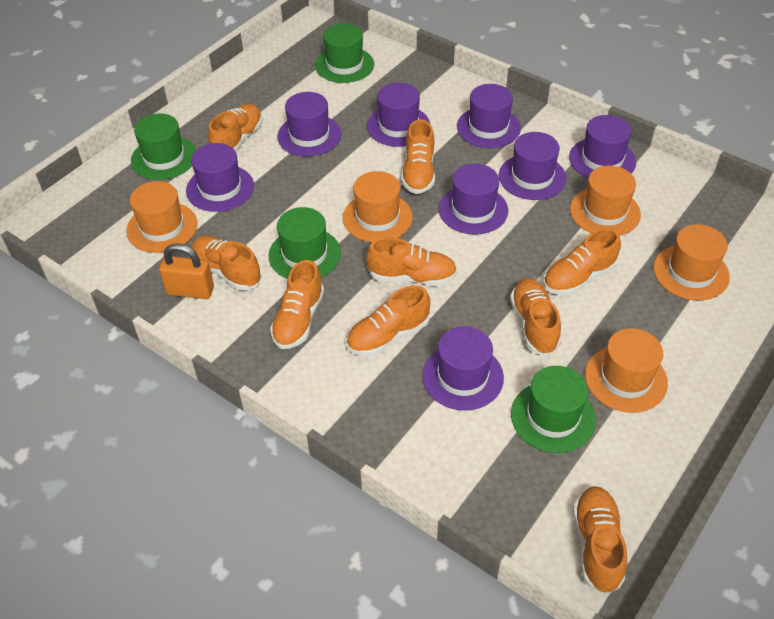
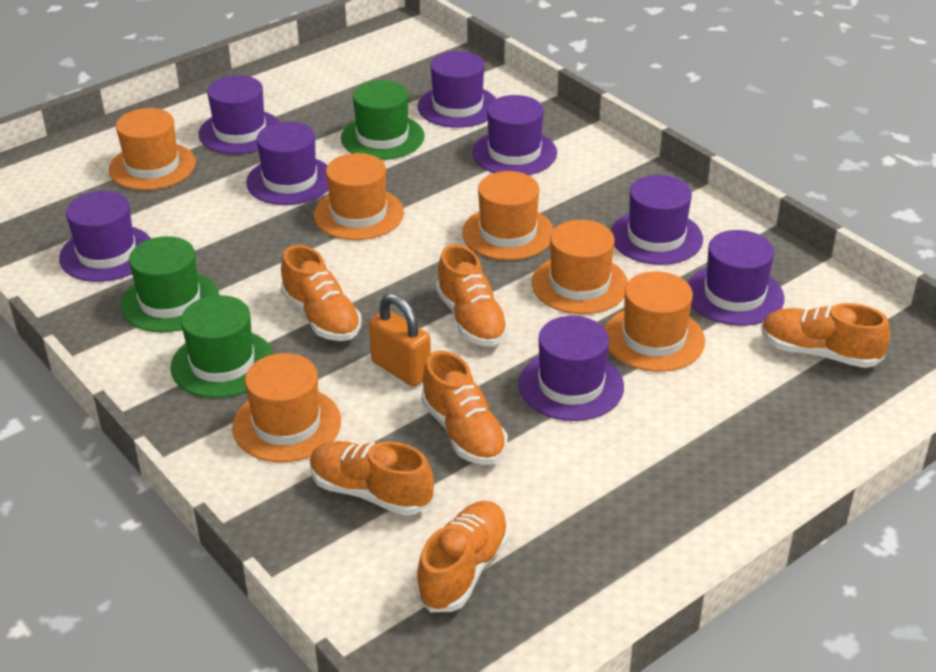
green hat: 4 -> 3
orange hat: 5 -> 6
orange shoe: 9 -> 6

